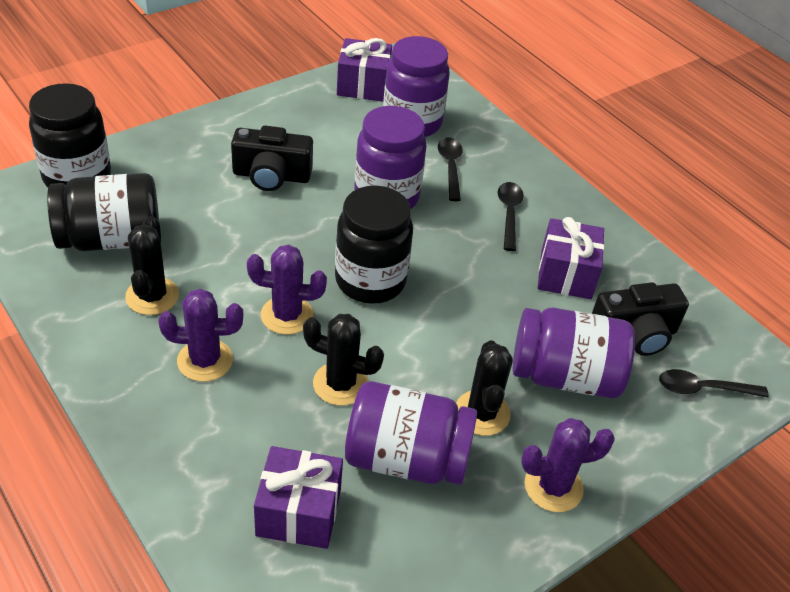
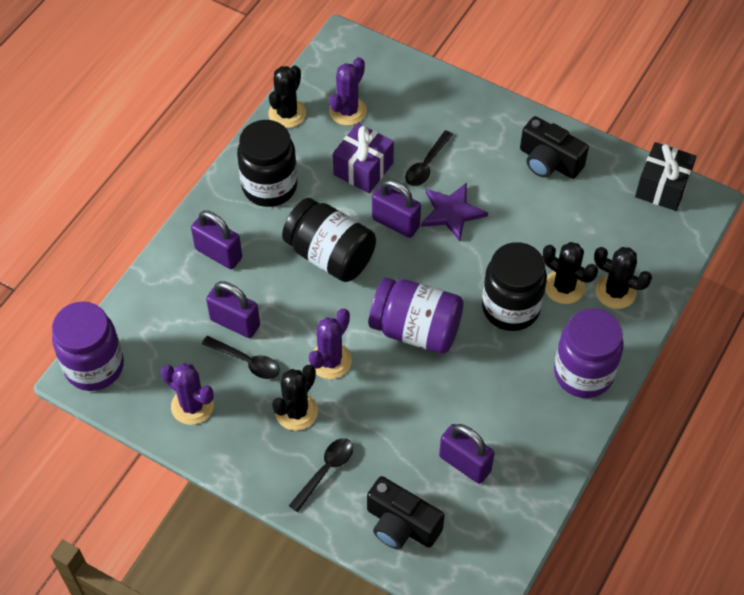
black cactus: 3 -> 4
black gift: 0 -> 1
purple gift: 3 -> 1
purple jar: 4 -> 3
purple padlock: 0 -> 4
purple star: 0 -> 1

